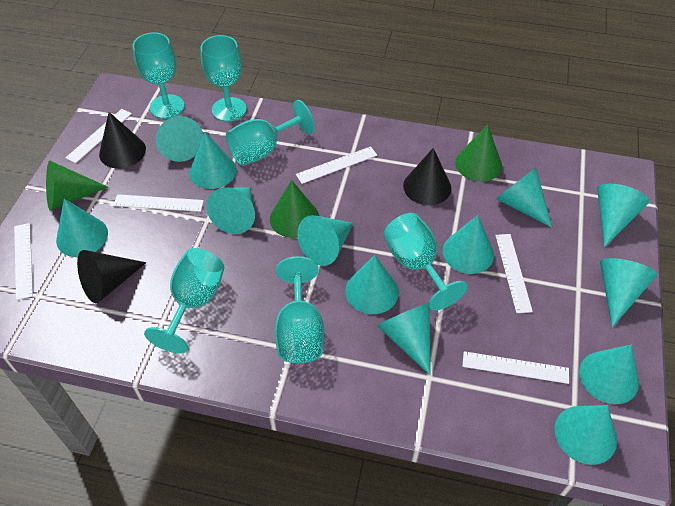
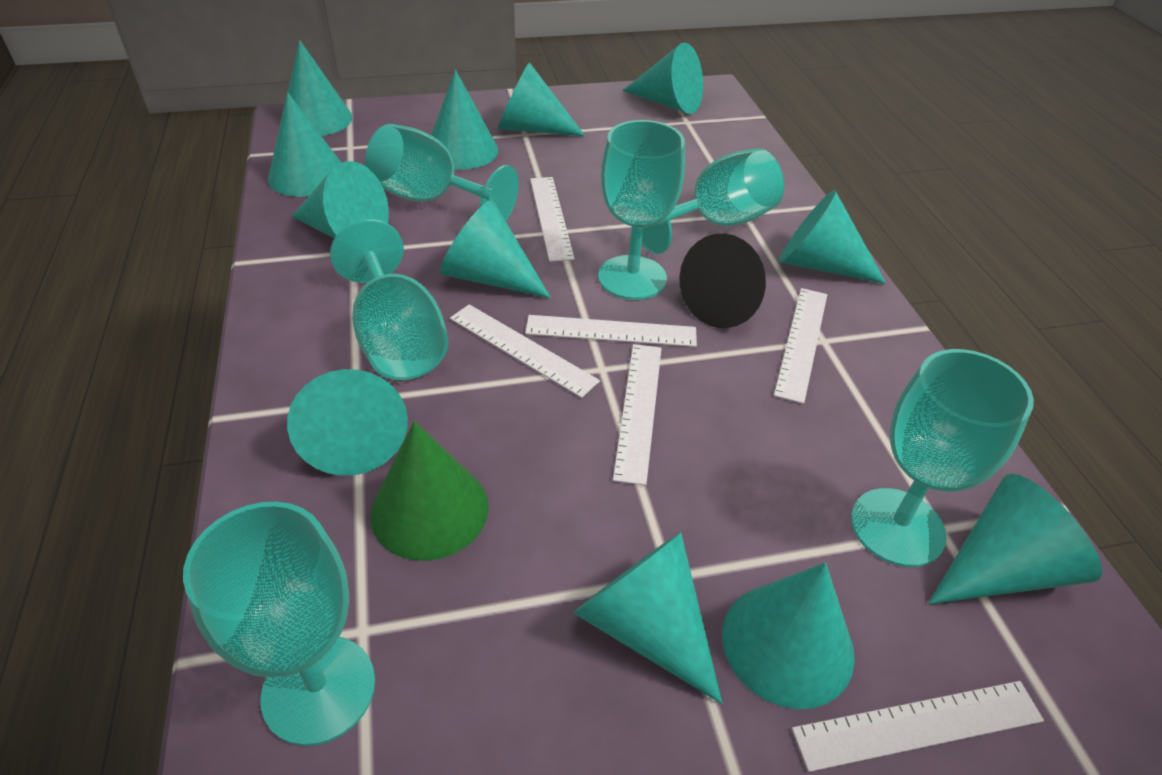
black cone: 3 -> 1
green cone: 3 -> 1
turquoise cone: 13 -> 12

